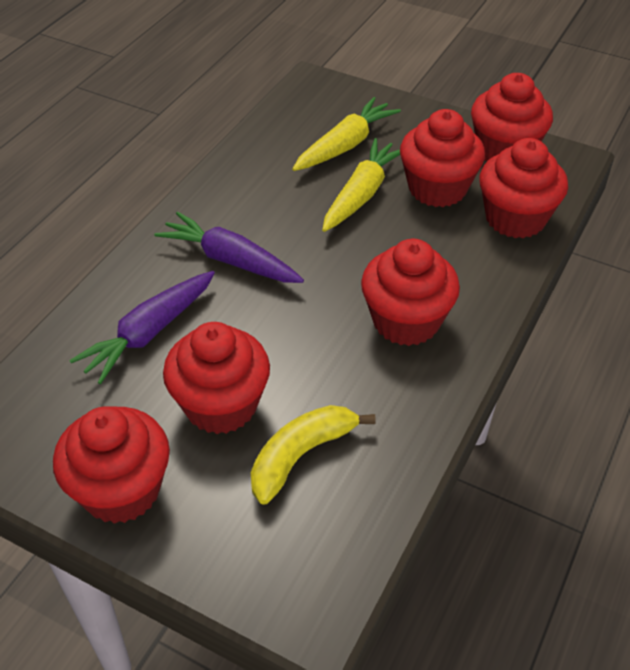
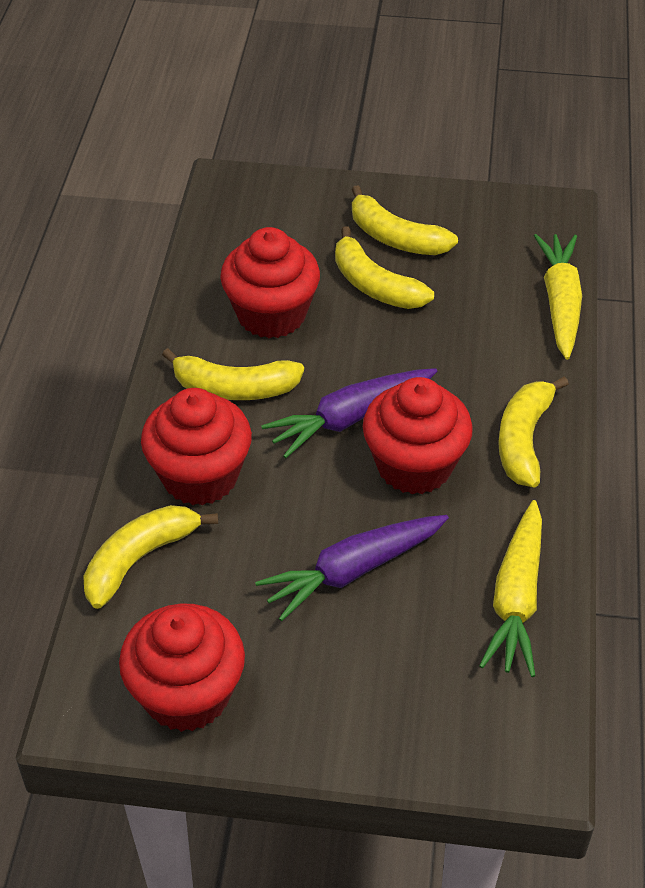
red cupcake: 6 -> 4
yellow banana: 1 -> 5

